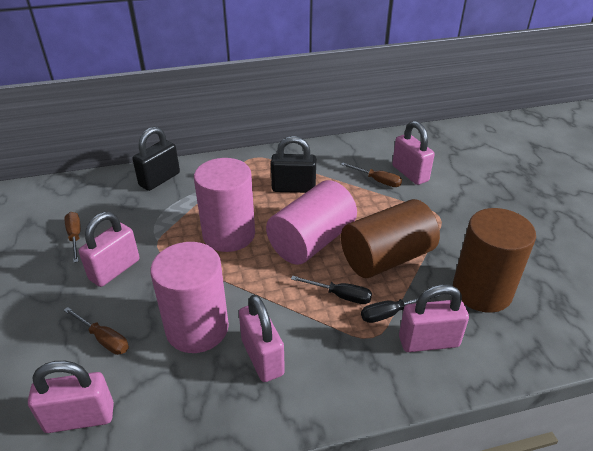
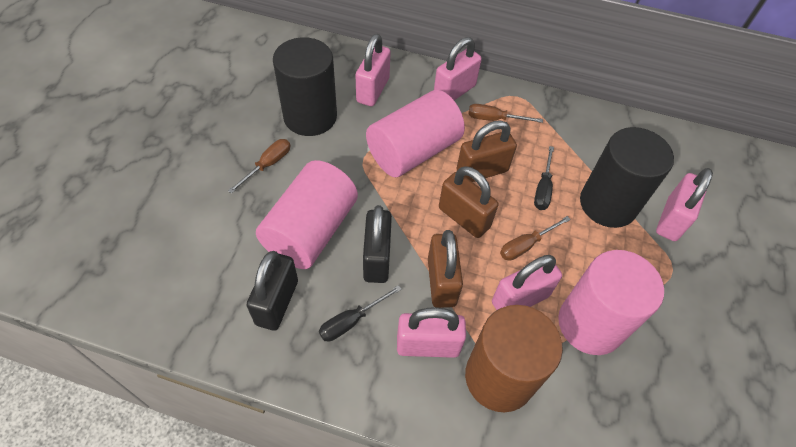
black cylinder: 0 -> 2
brown cylinder: 2 -> 1
brown padlock: 0 -> 3

